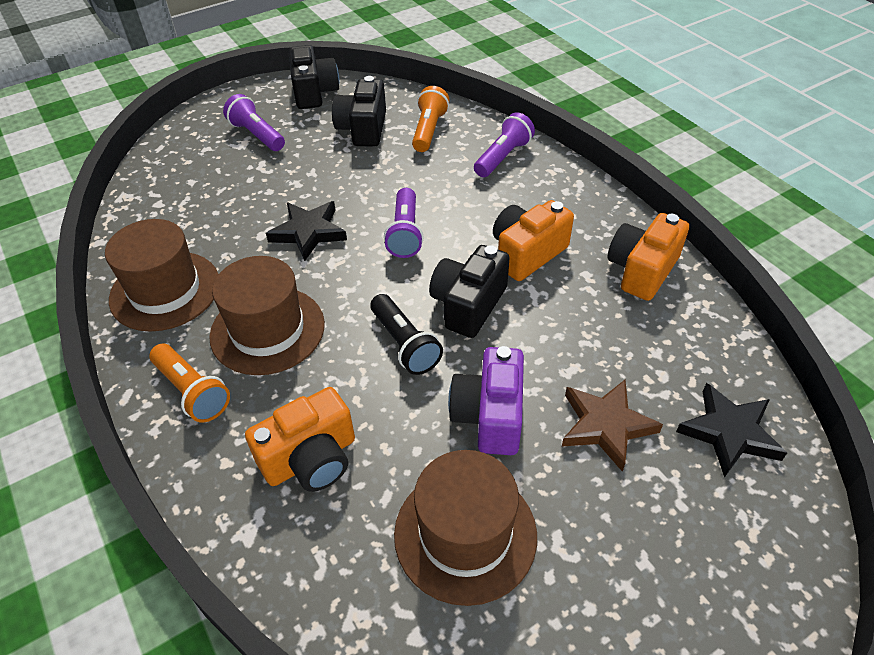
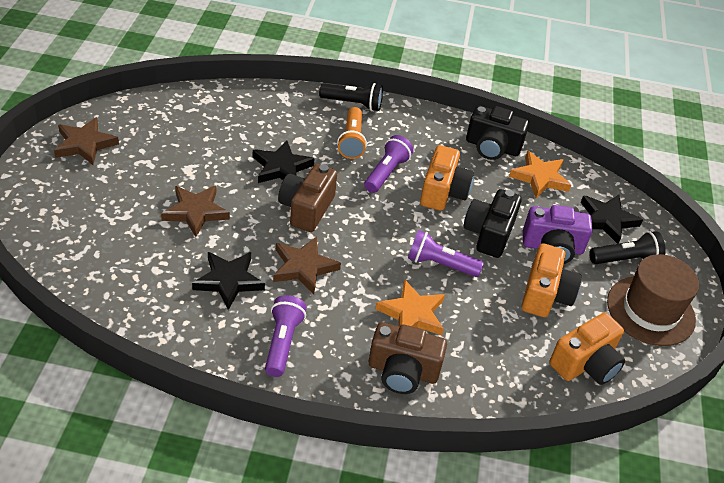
black camera: 3 -> 2
black flashlight: 1 -> 2
black star: 2 -> 3
brown camera: 0 -> 2
brown hat: 3 -> 1
brown star: 1 -> 3
orange flashlight: 2 -> 1
orange star: 0 -> 2

